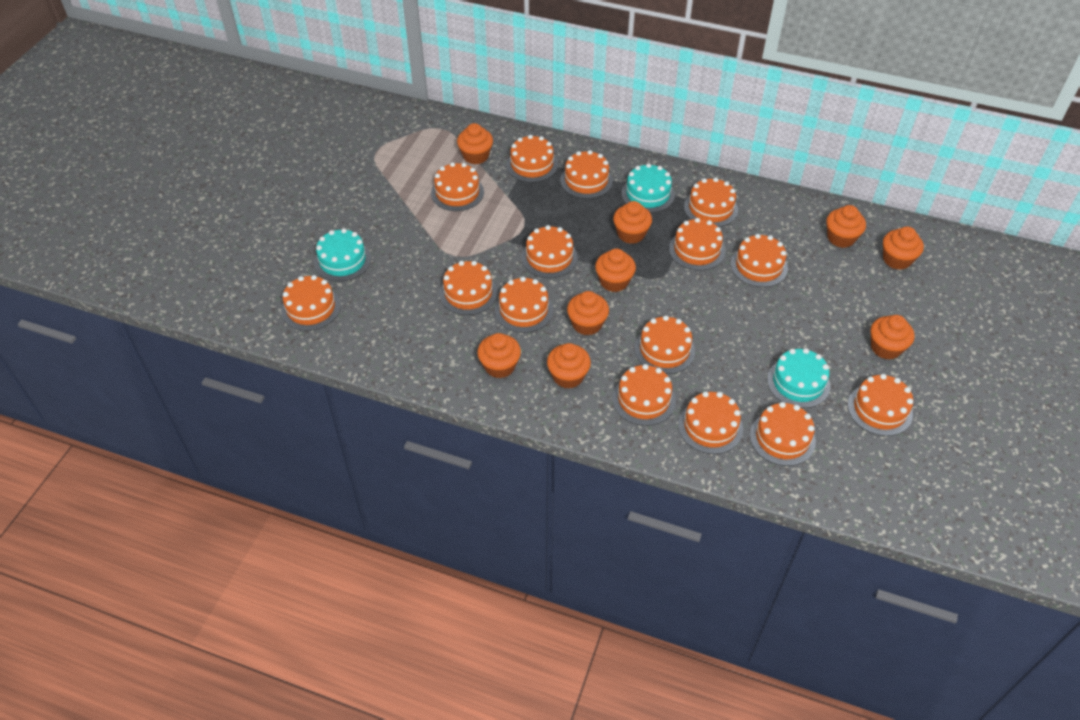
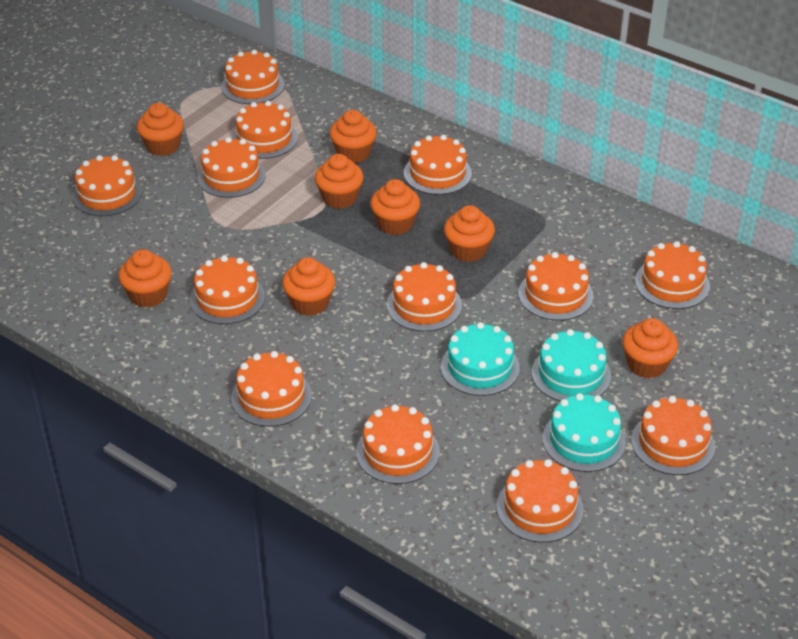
orange cake: 15 -> 13
orange cupcake: 9 -> 8

